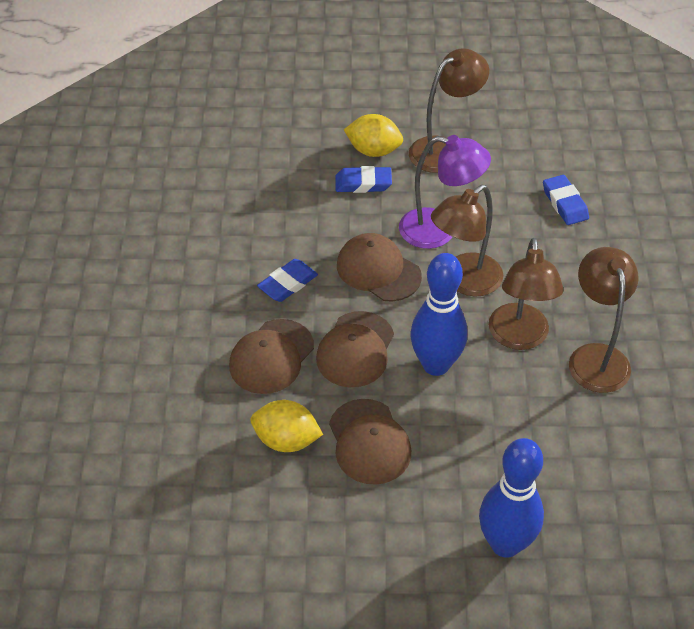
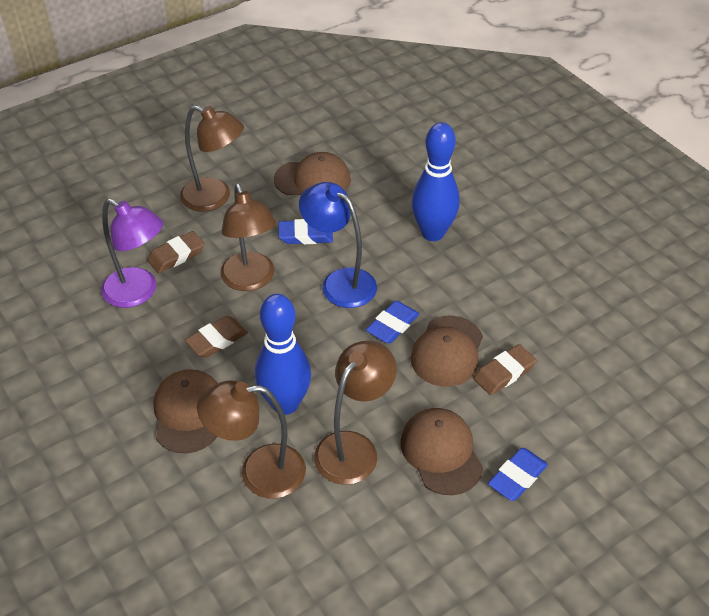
blue lamp: 0 -> 1
brown eraser: 0 -> 3
yellow lemon: 2 -> 0

